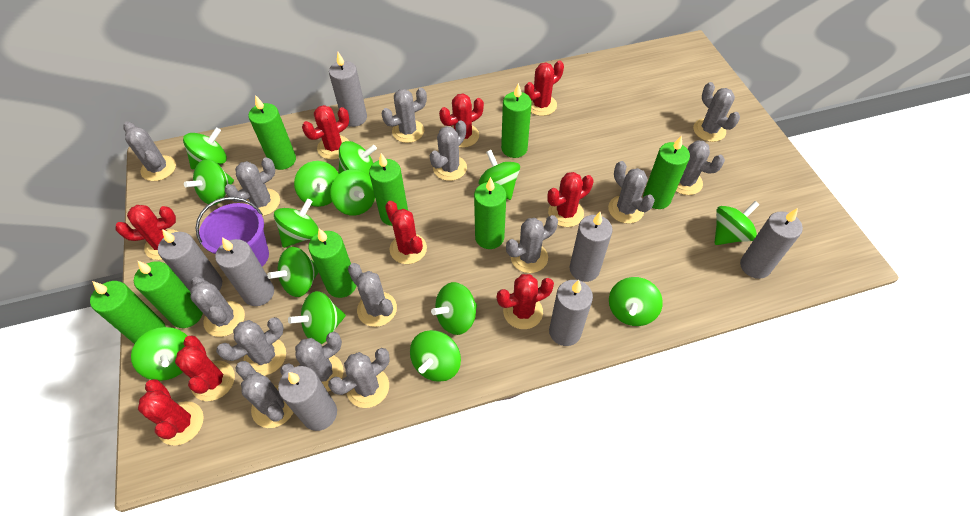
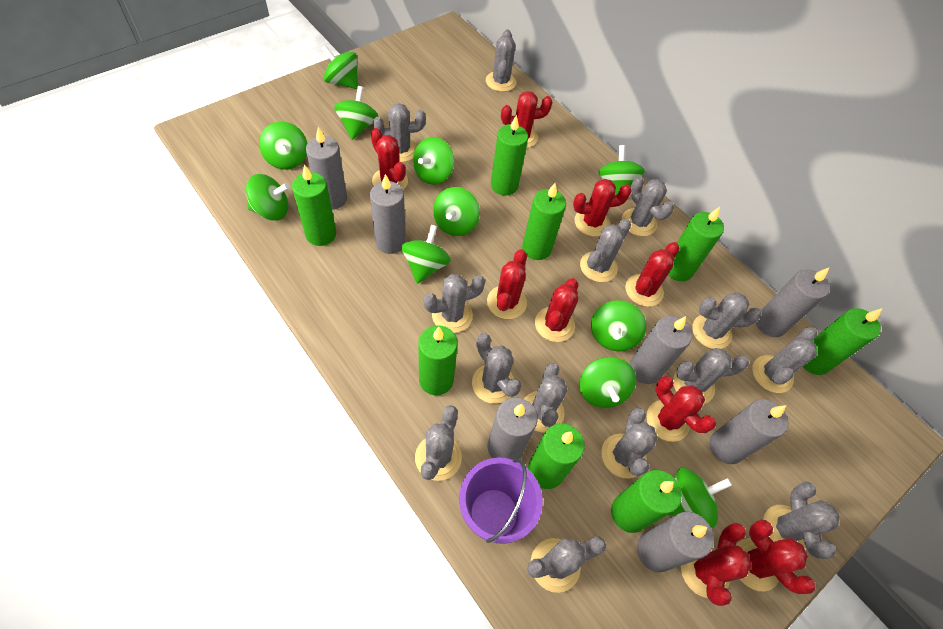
green spinning top: 14 -> 11

